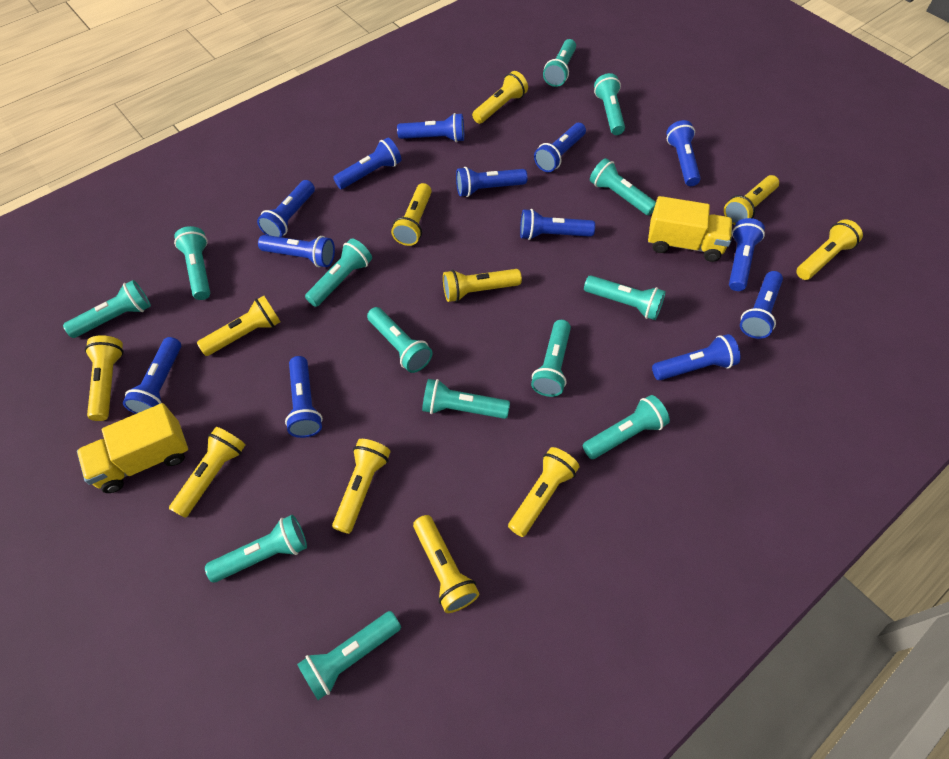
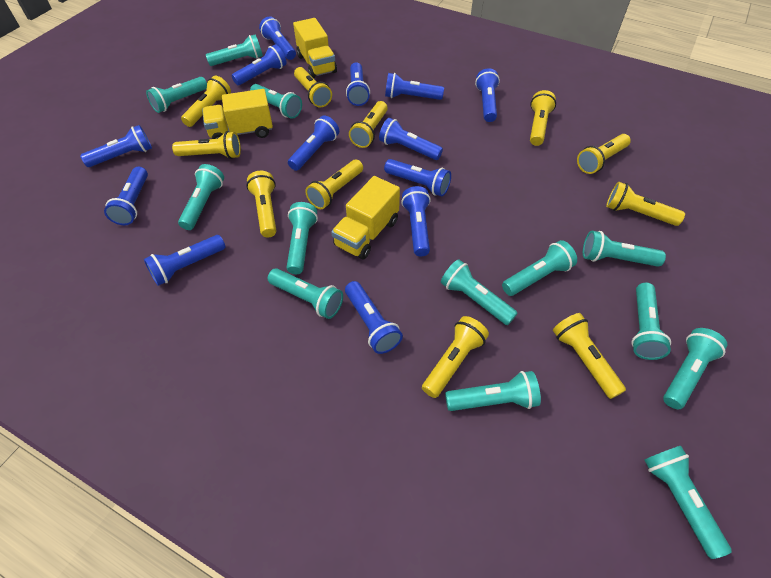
yellow truck: 2 -> 3

